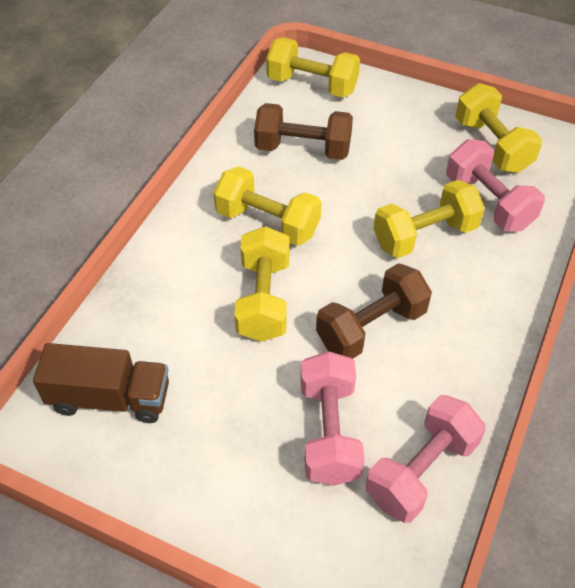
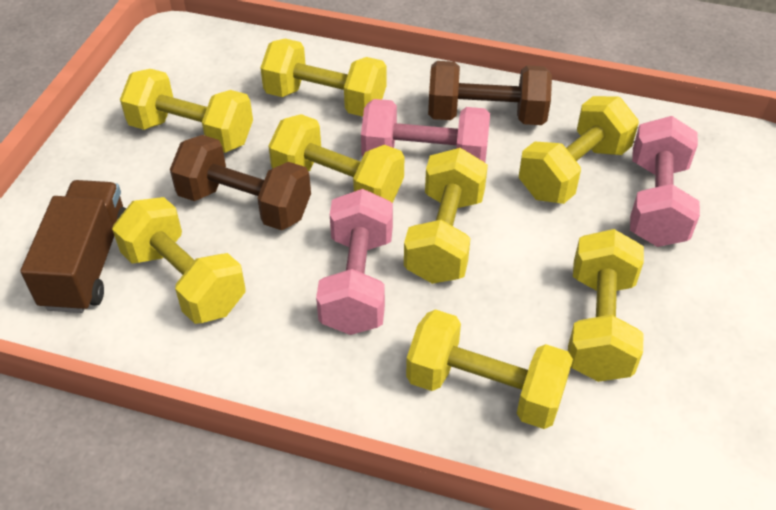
yellow dumbbell: 5 -> 8

